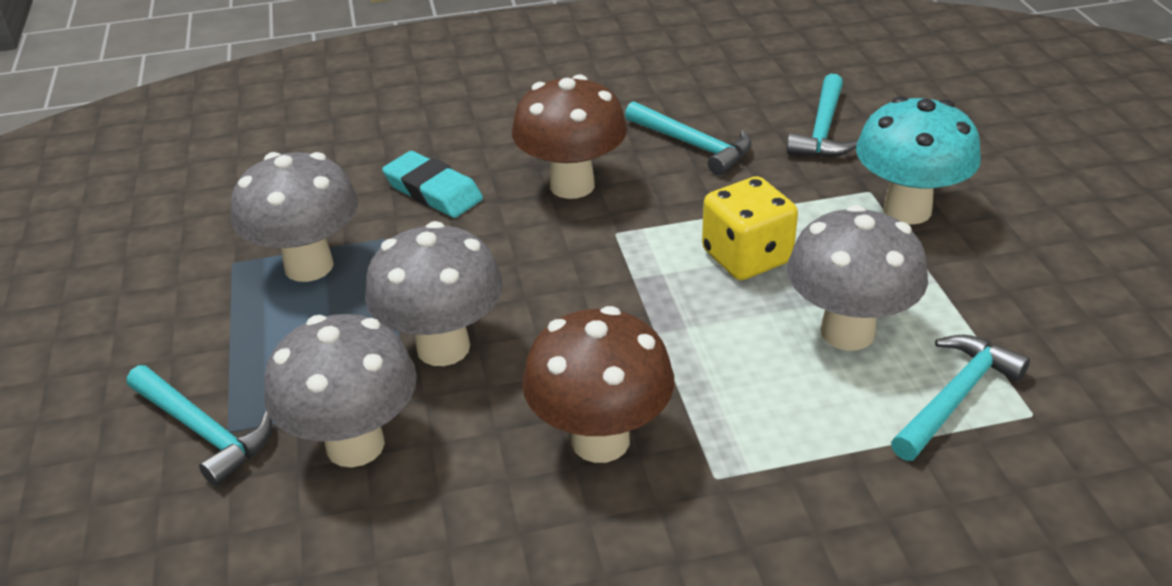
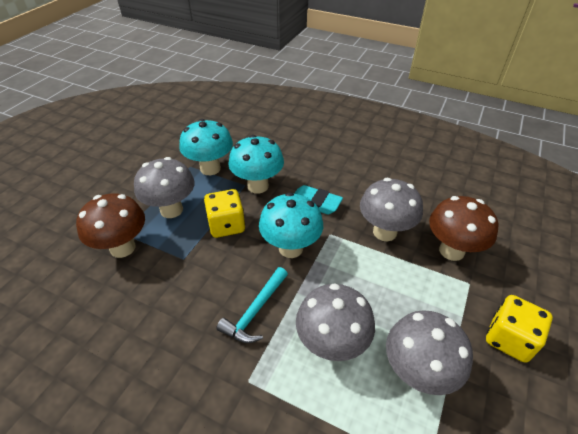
turquoise hammer: 4 -> 1
turquoise mushroom: 1 -> 3
yellow dice: 1 -> 2

